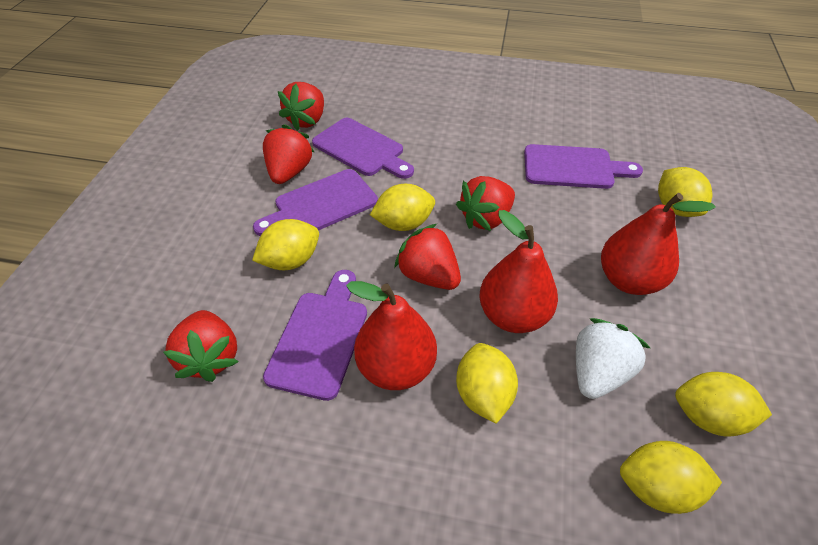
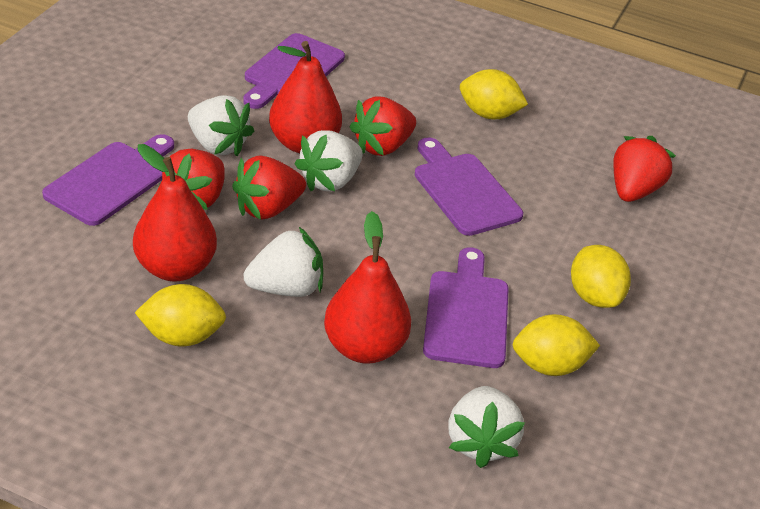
red strawberry: 5 -> 4
white strawberry: 1 -> 4
yellow lemon: 6 -> 4

